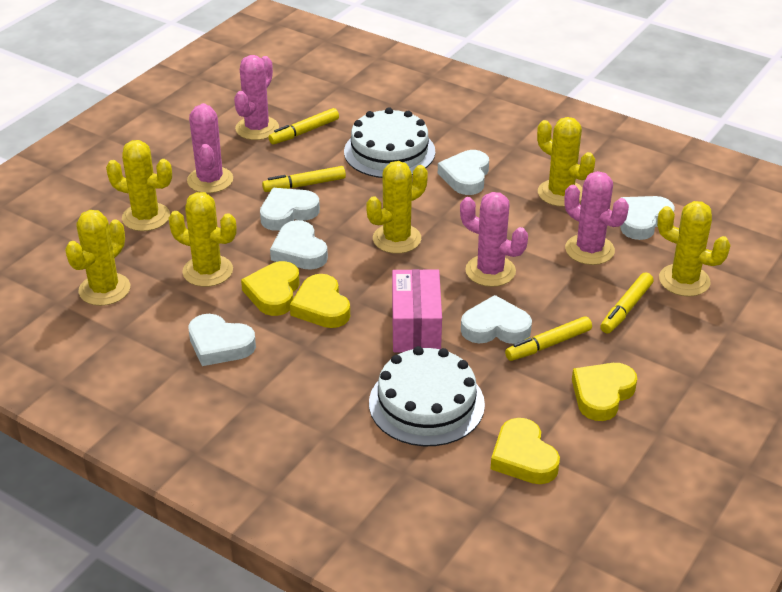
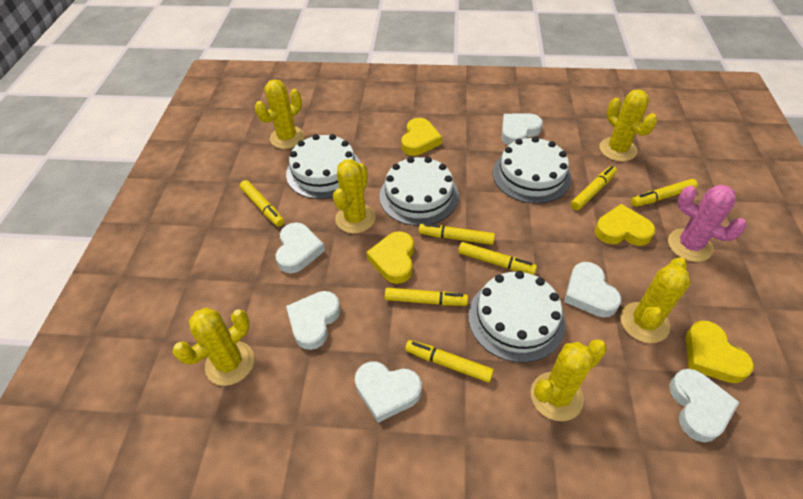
pink box: 1 -> 0
pink cactus: 4 -> 1
white cake: 2 -> 4
yellow marker: 4 -> 7

